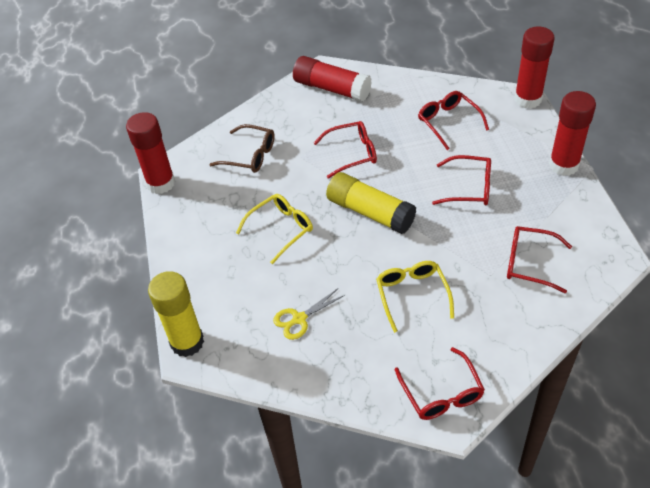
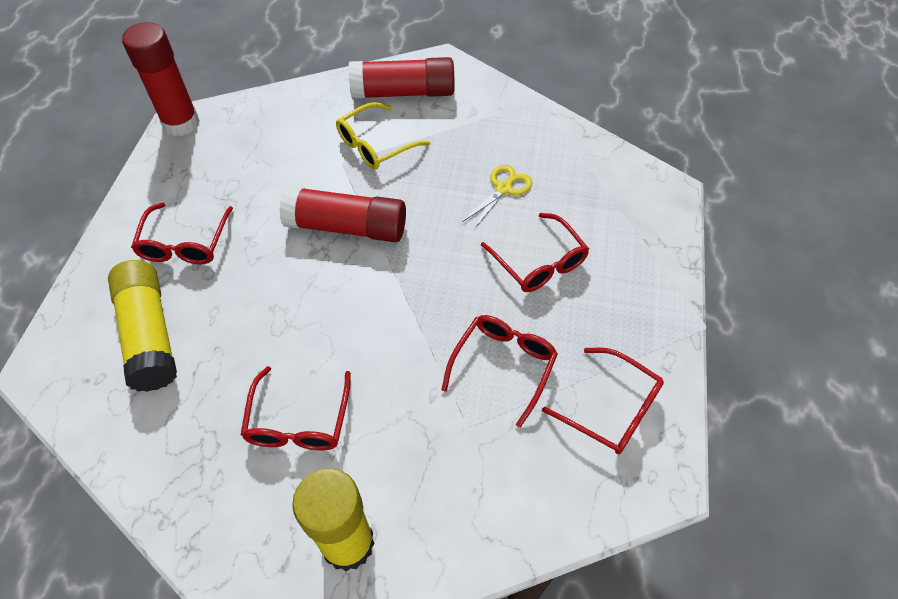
brown glasses: 1 -> 0
red glue stick: 4 -> 3
yellow glasses: 2 -> 1

